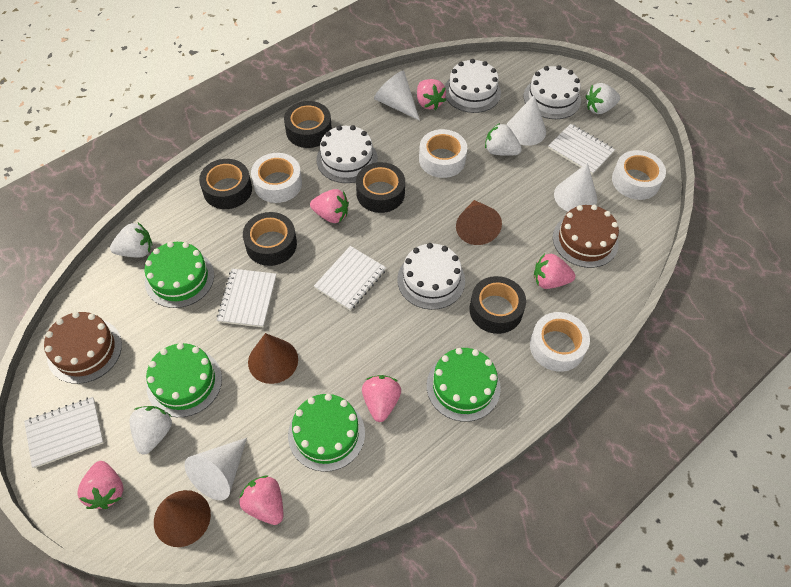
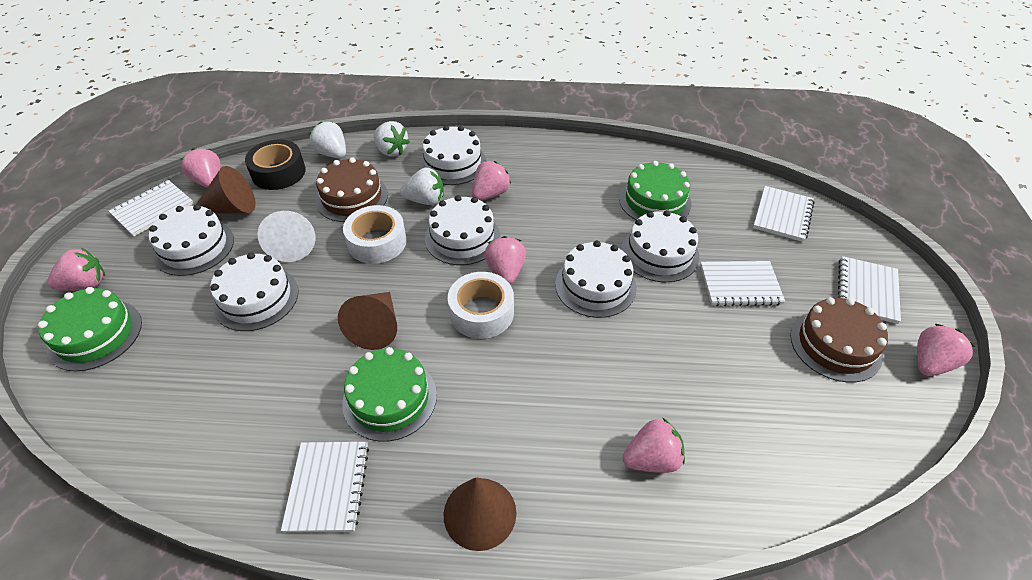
black tape: 5 -> 1
green cake: 4 -> 3
white cake: 4 -> 6
white cone: 4 -> 1
white notebook: 4 -> 5
white strawberry: 4 -> 3
white tape: 4 -> 2

